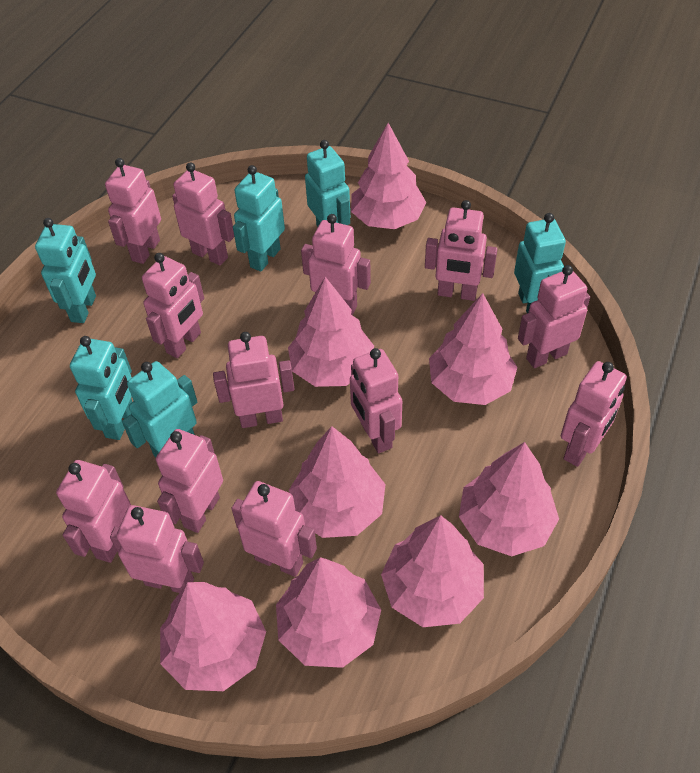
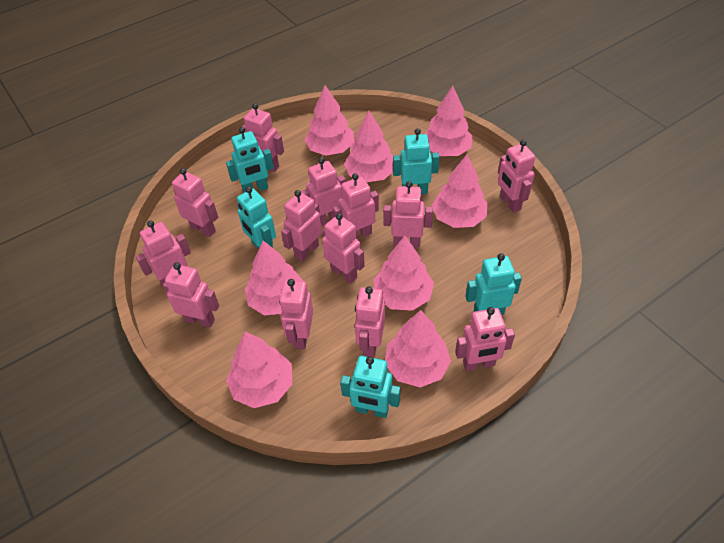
turquoise robot: 6 -> 5

